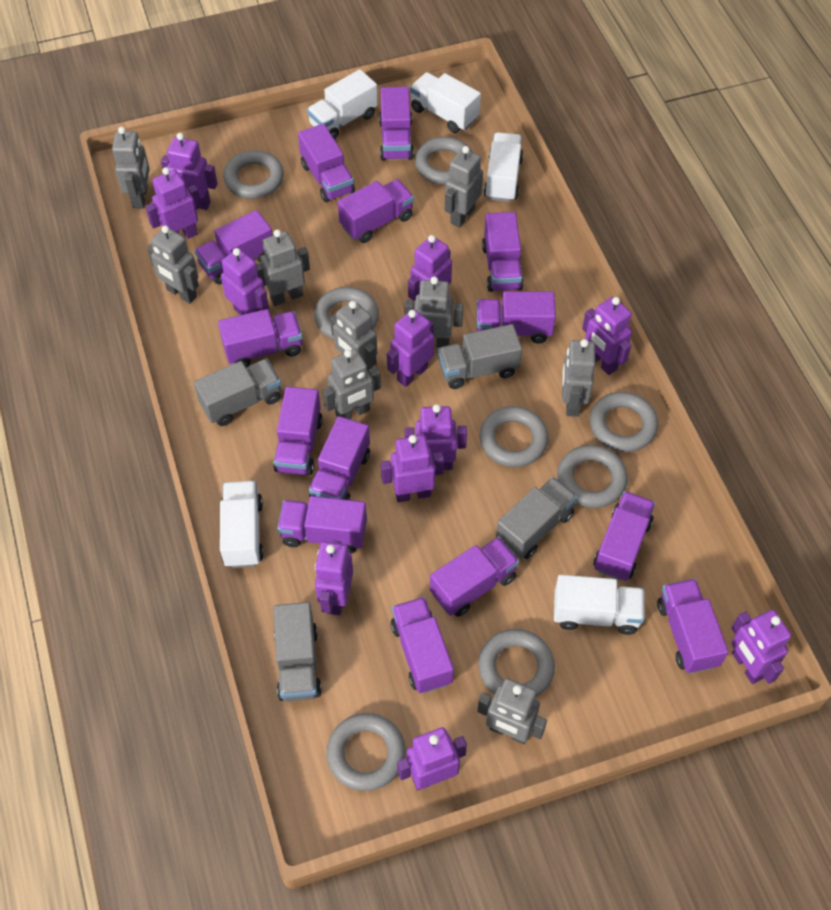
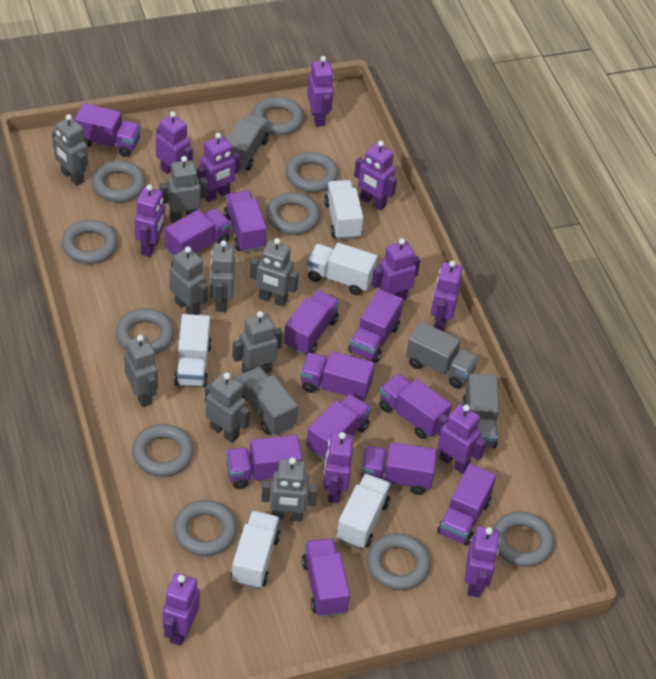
grey ring: 8 -> 10
purple truck: 14 -> 12

